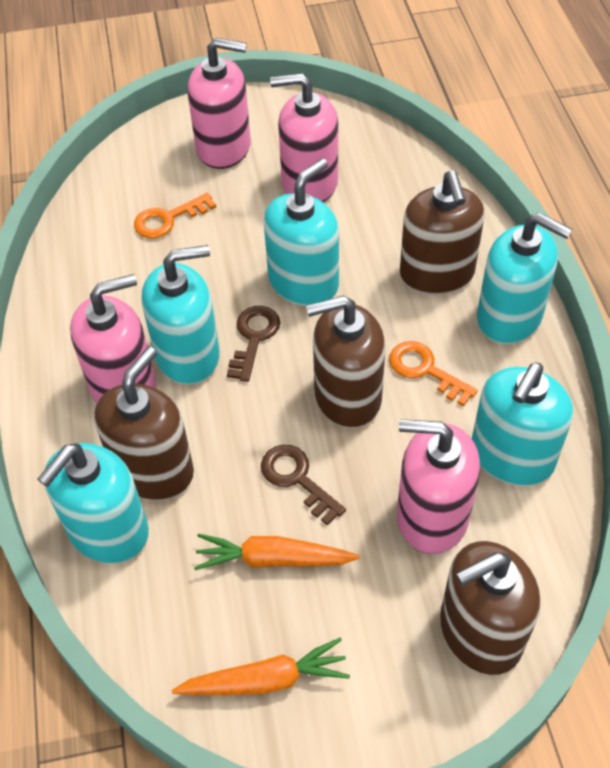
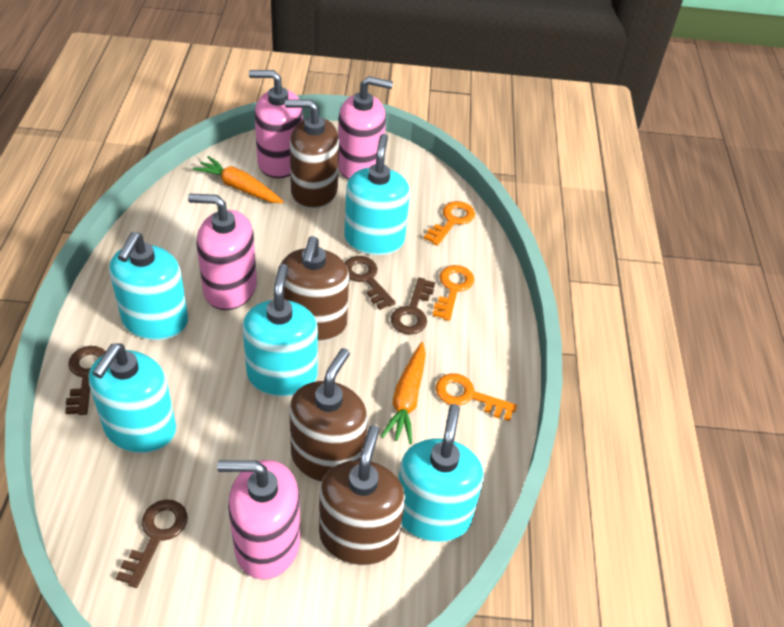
brown key: 2 -> 4
orange key: 2 -> 3

